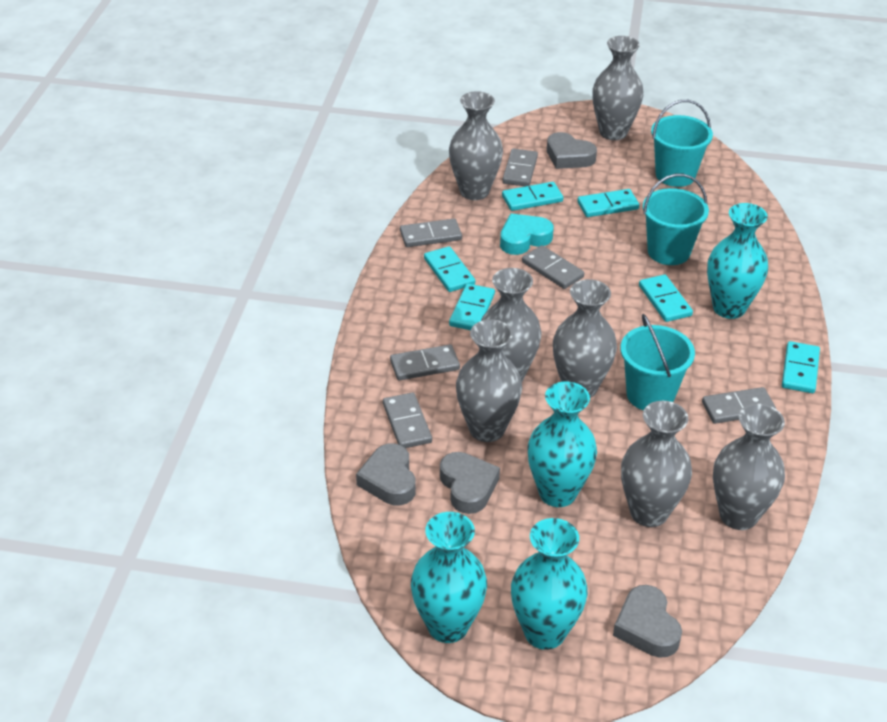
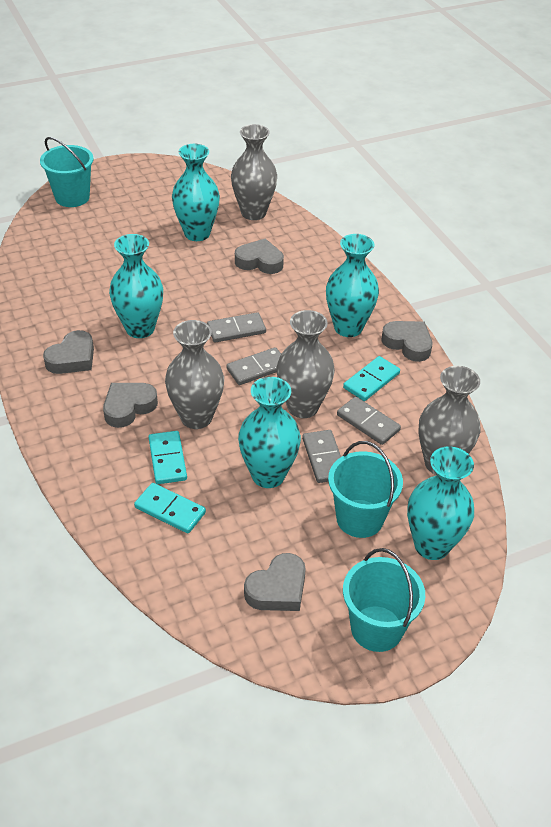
grey domino: 6 -> 4
grey heart: 4 -> 5
grey vase: 7 -> 4
turquoise domino: 6 -> 3
turquoise heart: 1 -> 0
turquoise vase: 4 -> 5

